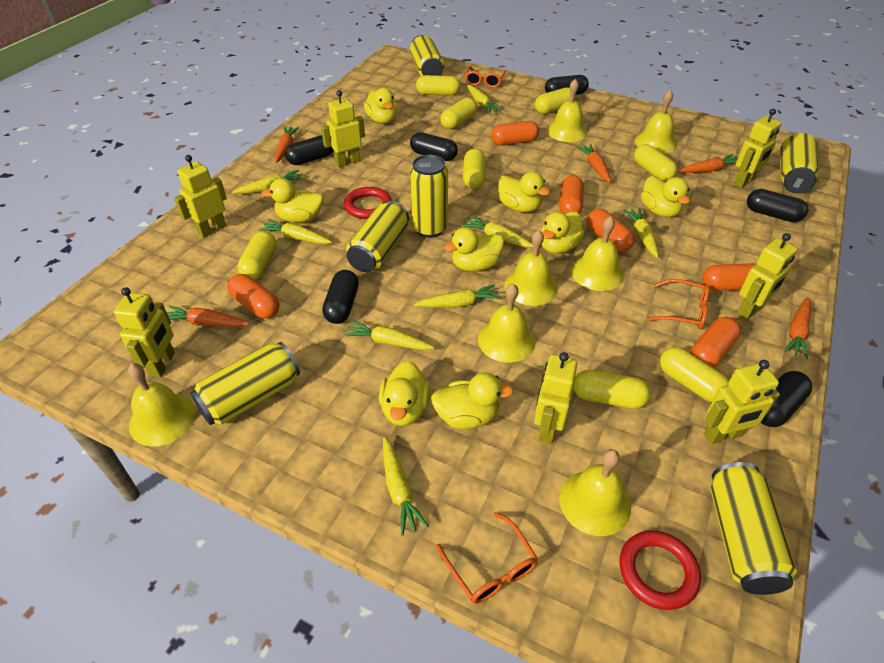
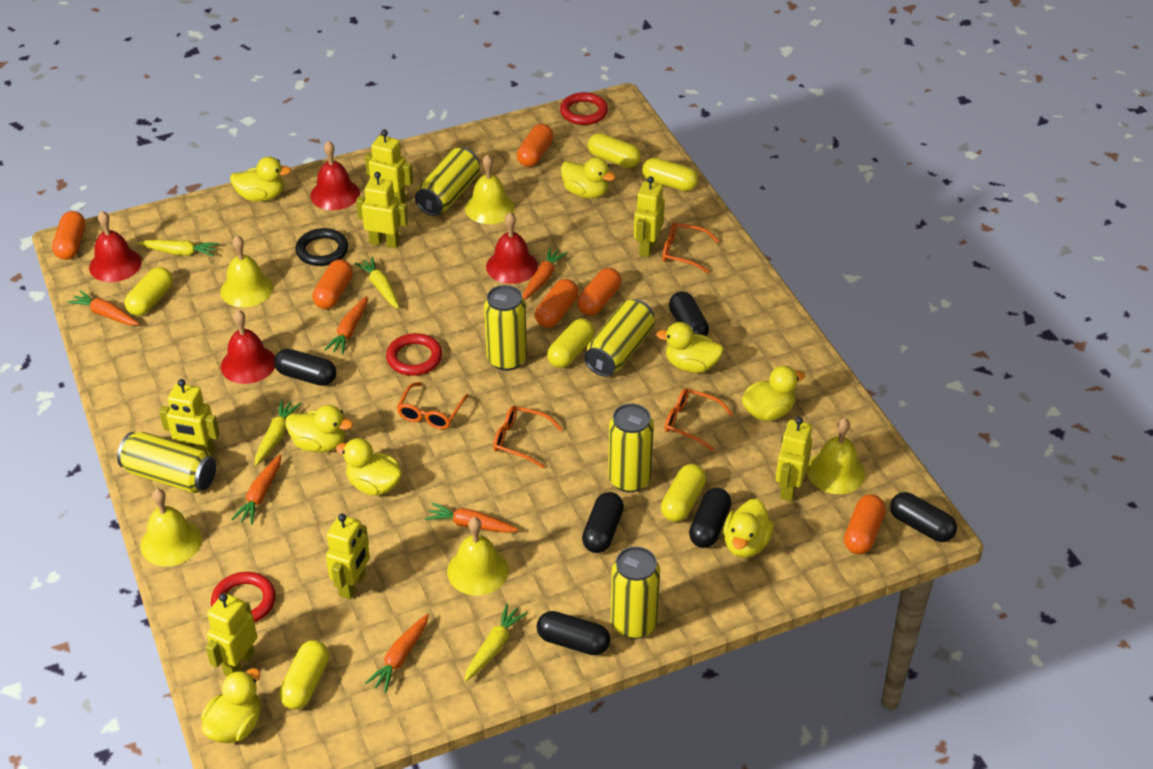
black ring: 0 -> 1
orange carrot: 5 -> 6
orange glasses: 3 -> 4
red bell: 0 -> 4
red ring: 2 -> 3
yellow bell: 7 -> 5
yellow capsule: 8 -> 6
yellow carrot: 8 -> 4

